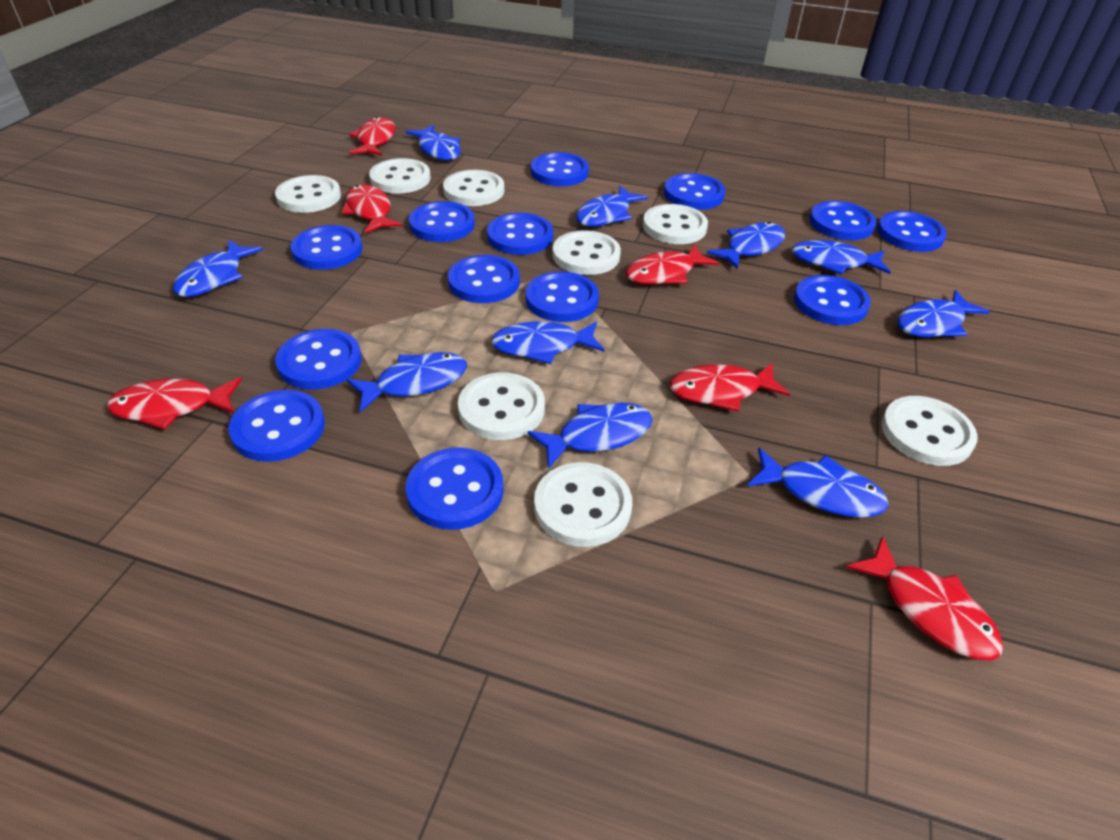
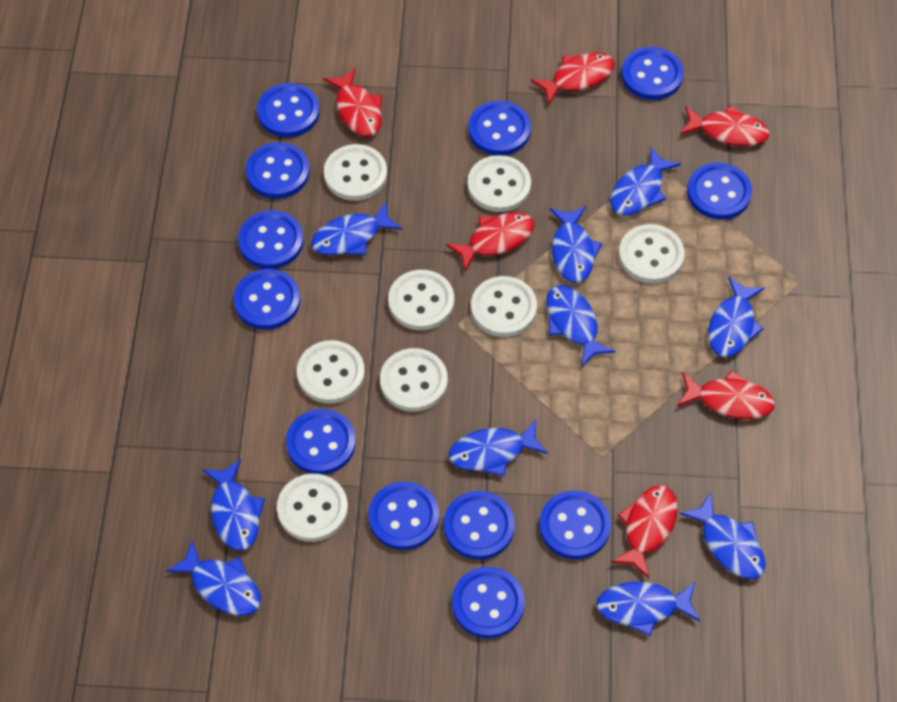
blue button: 13 -> 12

